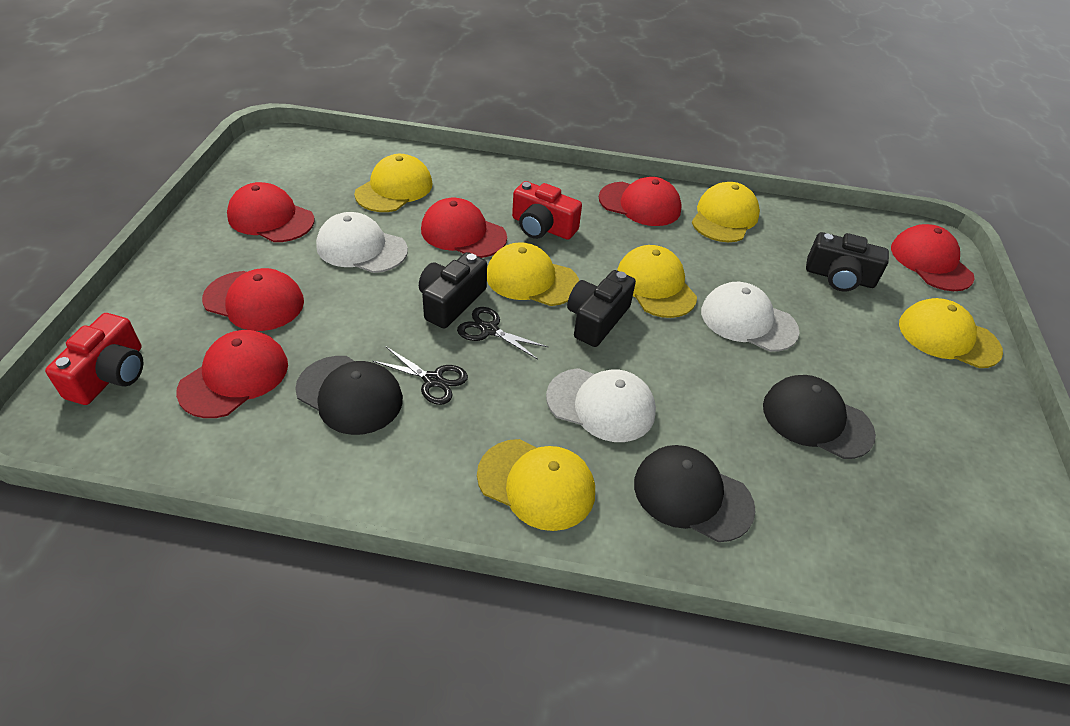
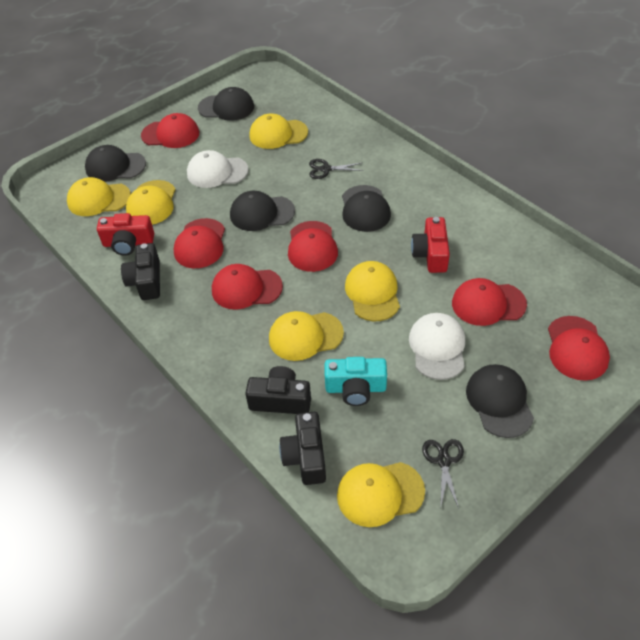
black cap: 3 -> 5
turquoise camera: 0 -> 1
white cap: 3 -> 2

